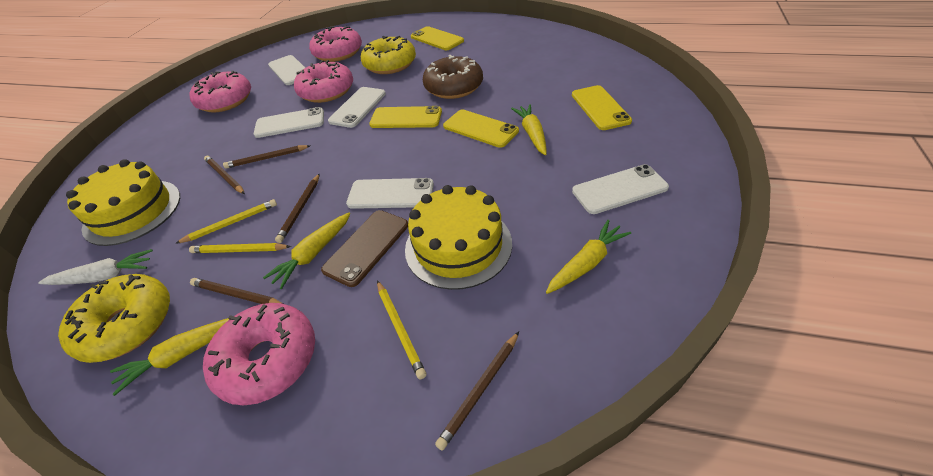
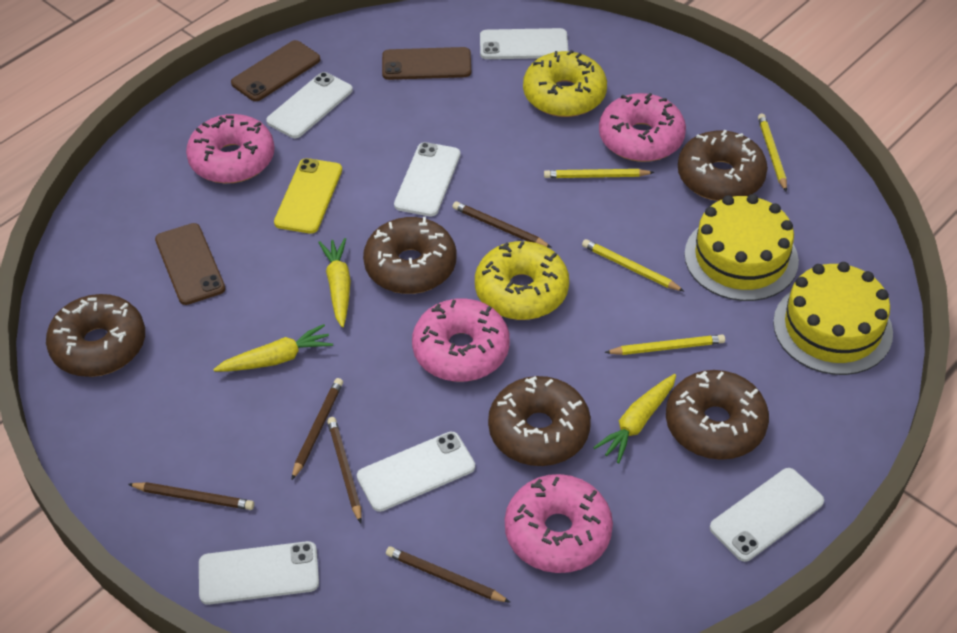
brown donut: 1 -> 5
brown phone: 1 -> 3
white carrot: 1 -> 0
white phone: 5 -> 6
yellow carrot: 4 -> 3
yellow pencil: 3 -> 4
yellow phone: 4 -> 1

